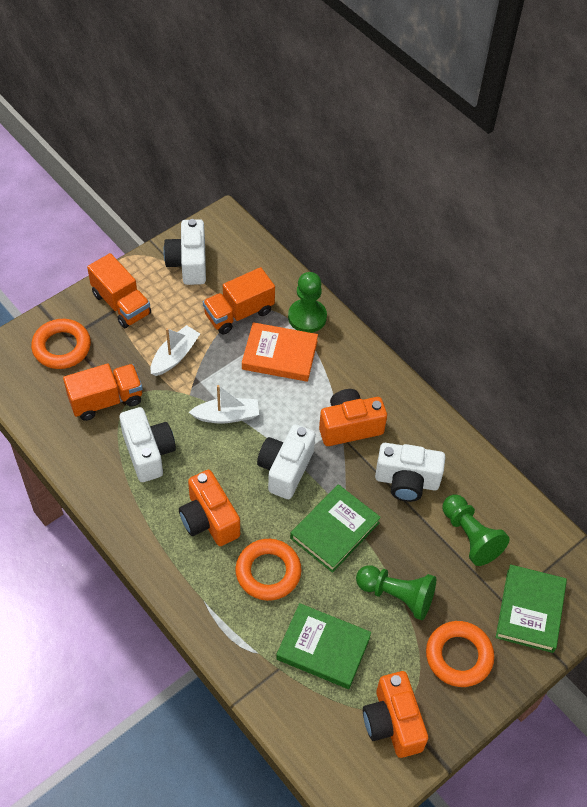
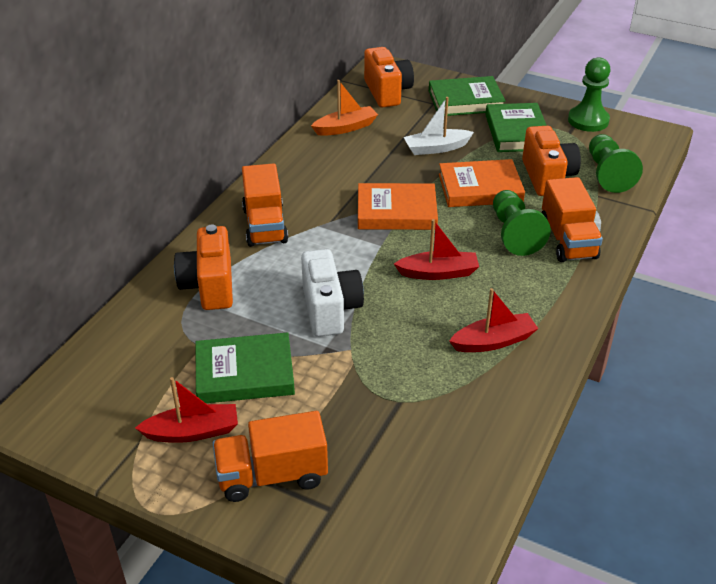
orange boat: 0 -> 1
orange book: 1 -> 2
orange ring: 3 -> 0
red boat: 0 -> 3
white boat: 2 -> 1
white camera: 4 -> 1

